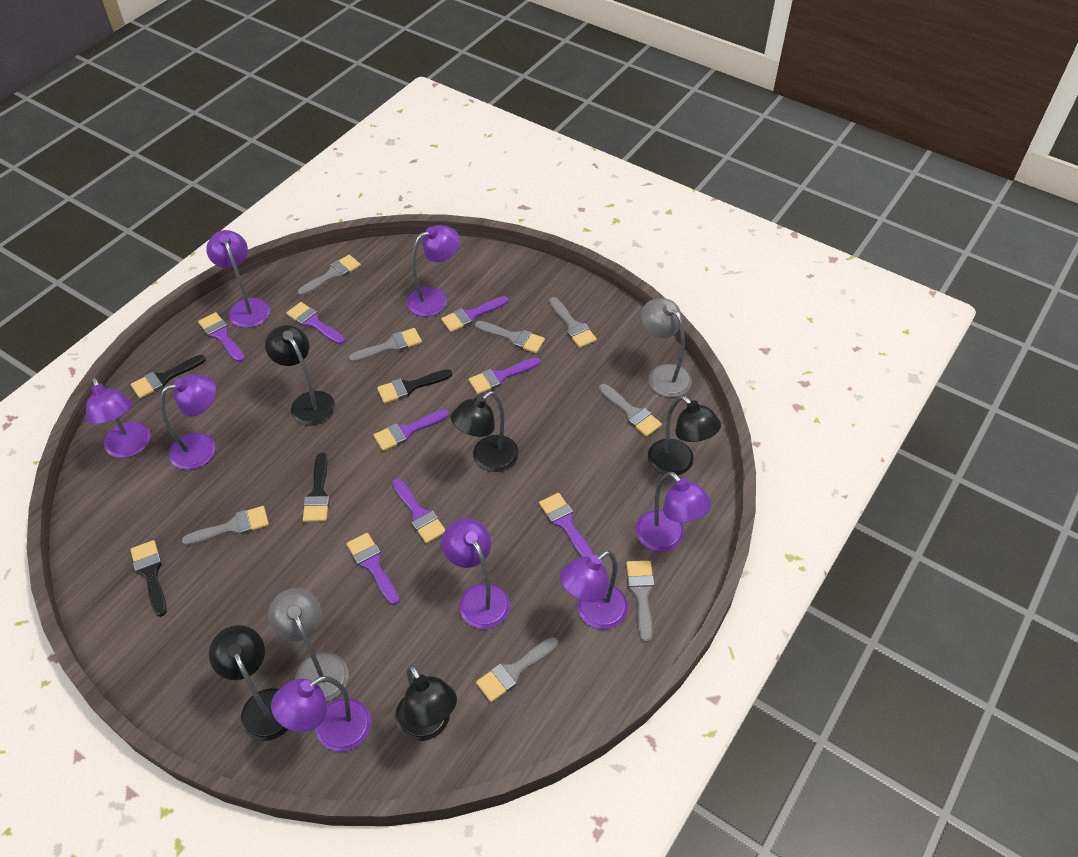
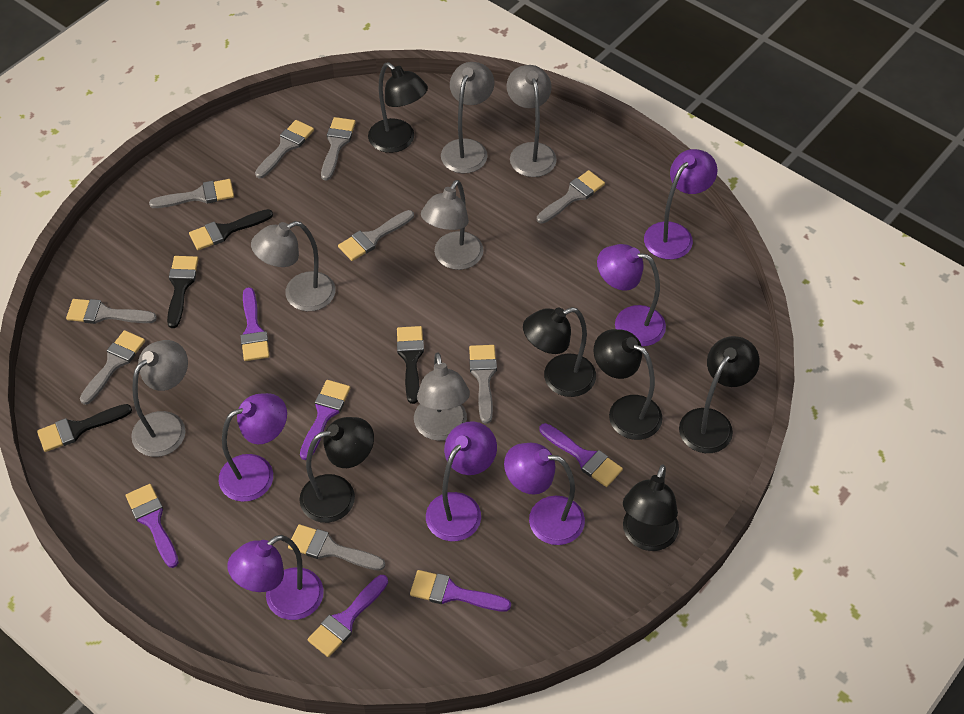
black lamp: 5 -> 6
grey brush: 8 -> 9
grey lamp: 2 -> 6
purple brush: 8 -> 6
purple lamp: 8 -> 6

